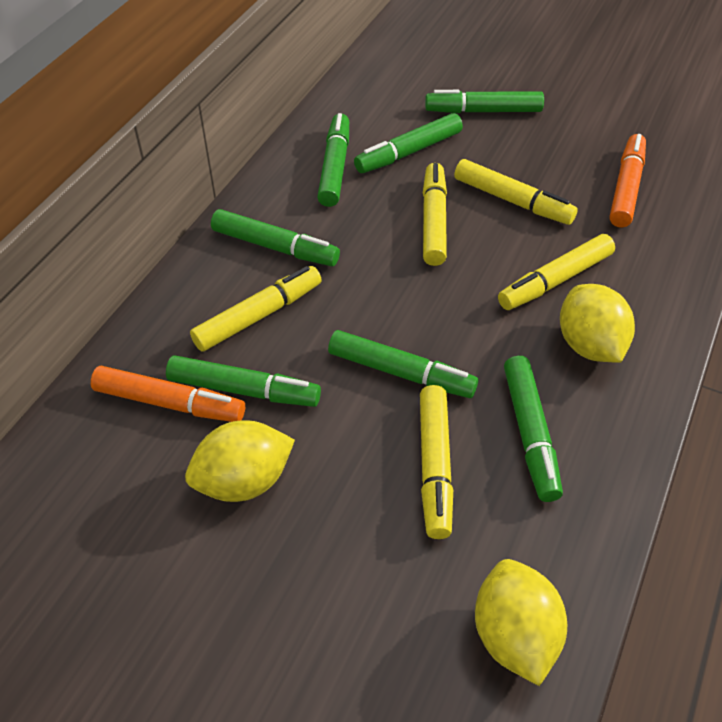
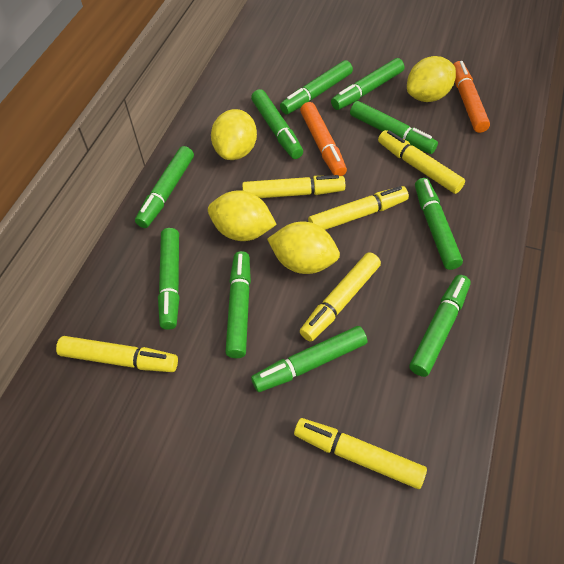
green marker: 7 -> 10
yellow lemon: 3 -> 4
yellow marker: 5 -> 6

